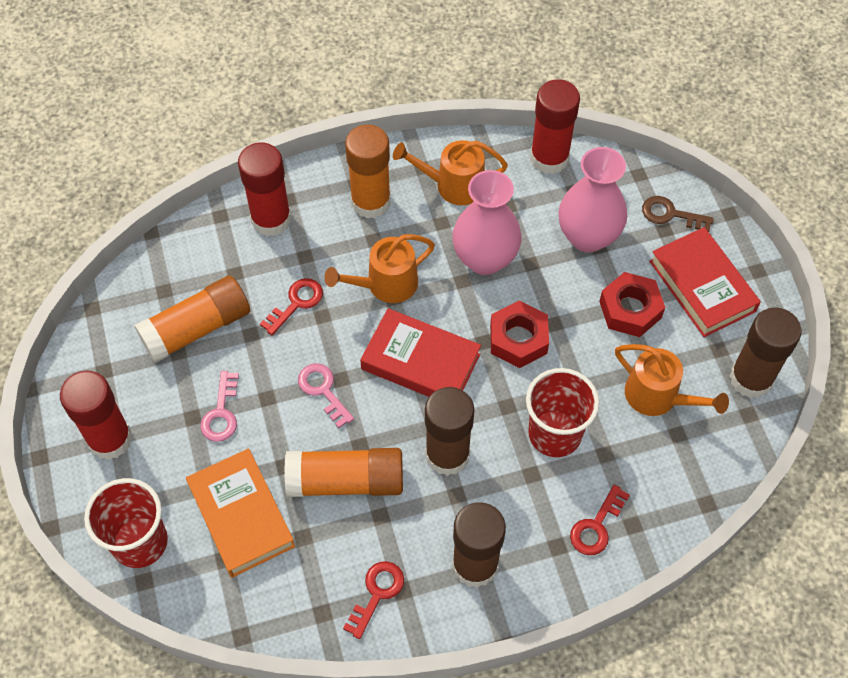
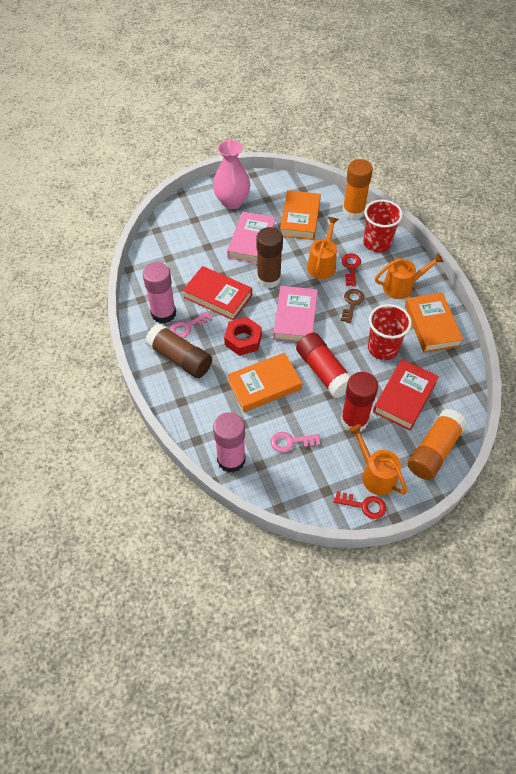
brown glue stick: 3 -> 2
orange book: 1 -> 3
orange glue stick: 3 -> 2
pink book: 0 -> 2
pink glue stick: 0 -> 2
pink vase: 2 -> 1
red glue stick: 3 -> 2
red key: 3 -> 2
red nut: 2 -> 1

